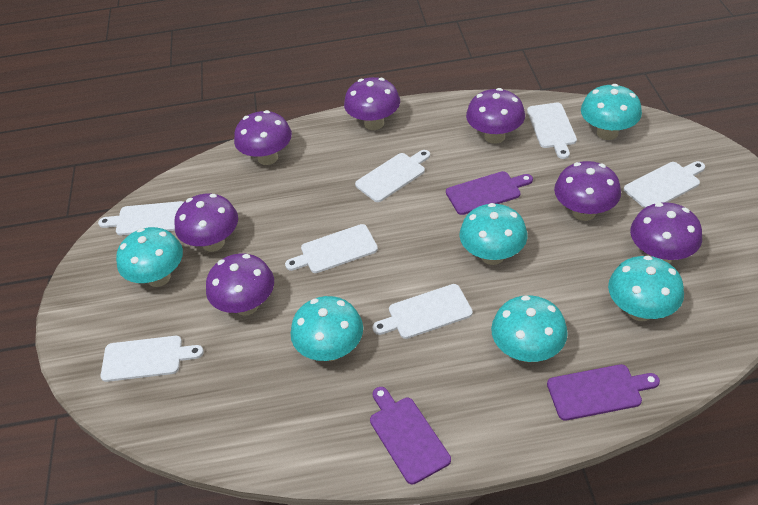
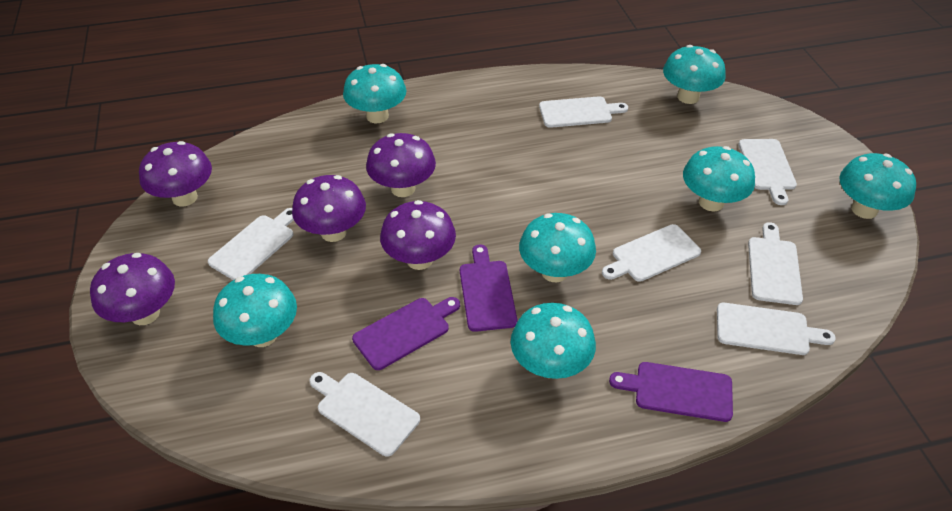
purple mushroom: 7 -> 5
turquoise mushroom: 6 -> 7

